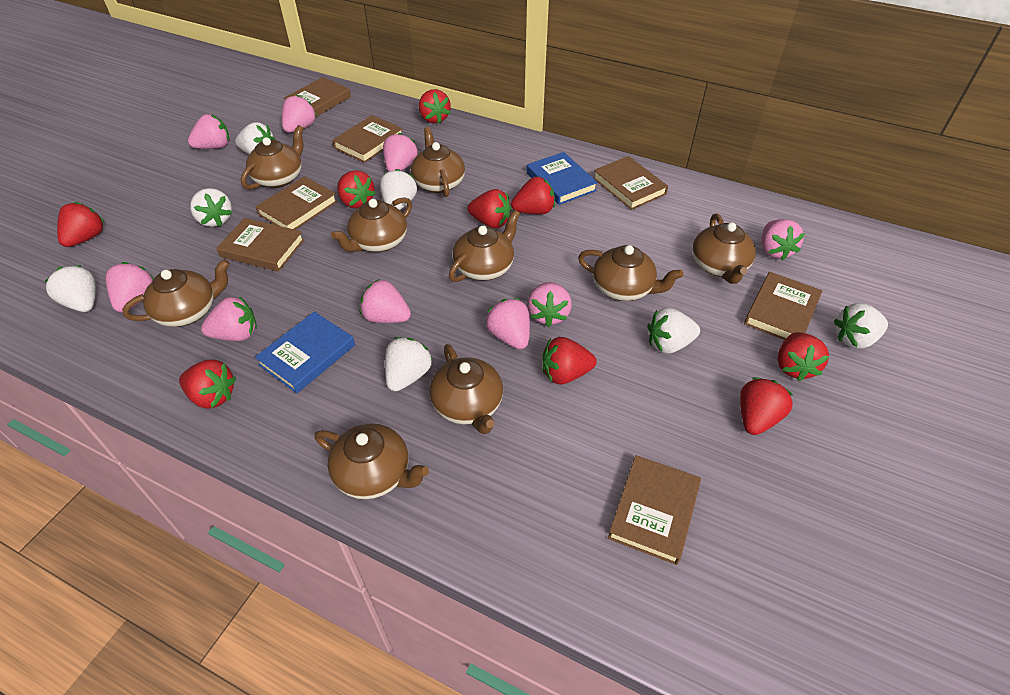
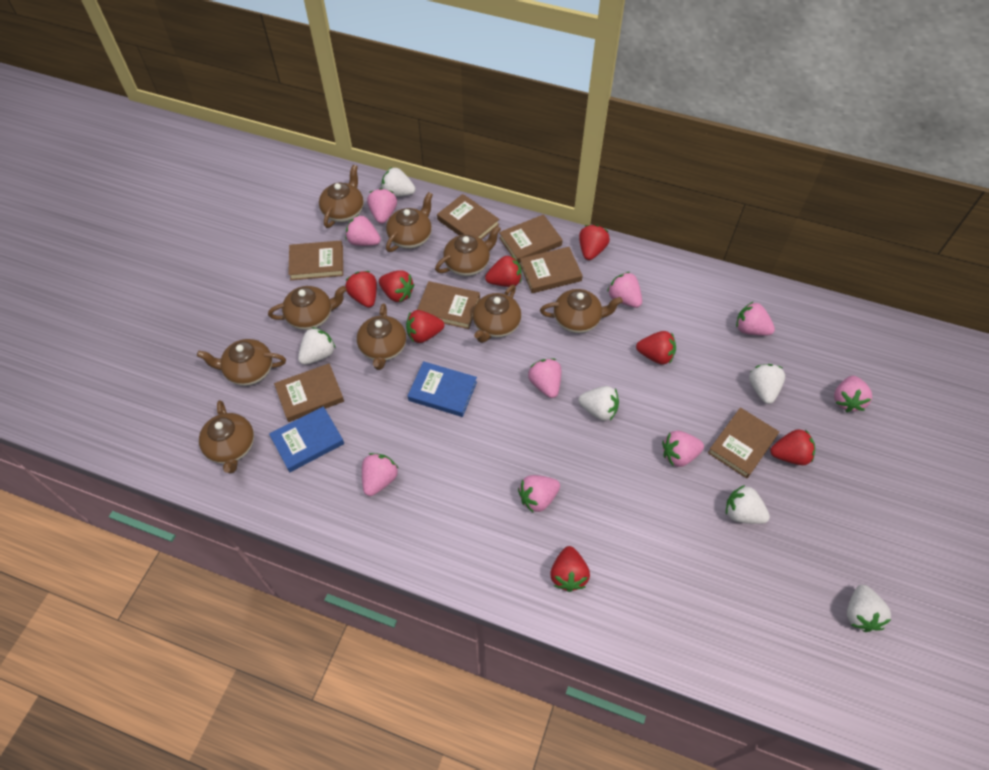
red strawberry: 9 -> 8
white strawberry: 7 -> 6

